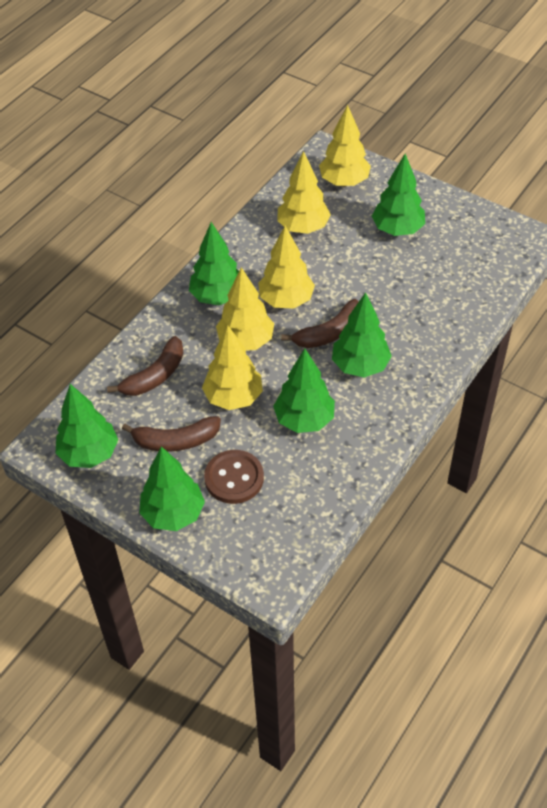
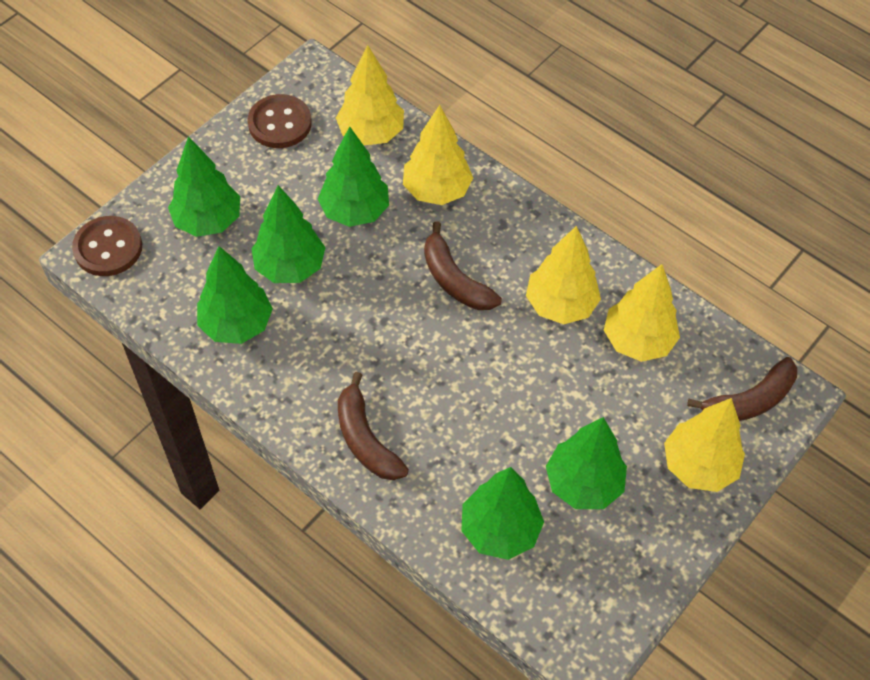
brown button: 1 -> 2

